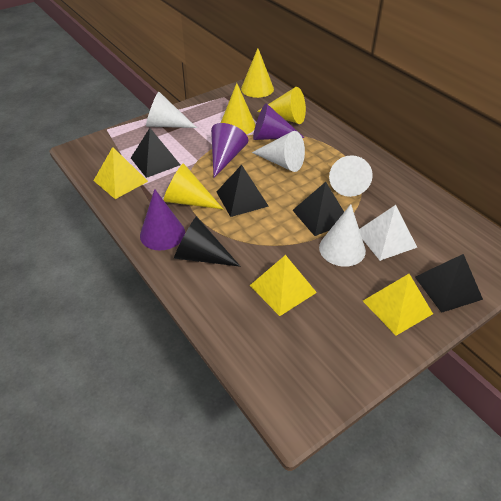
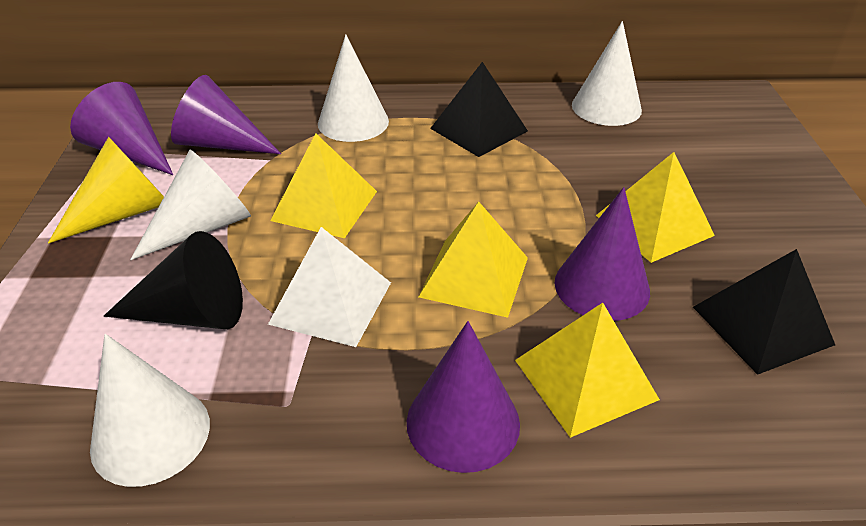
black pyramid: 4 -> 2
purple cone: 3 -> 4
yellow cone: 4 -> 1
yellow pyramid: 3 -> 4

